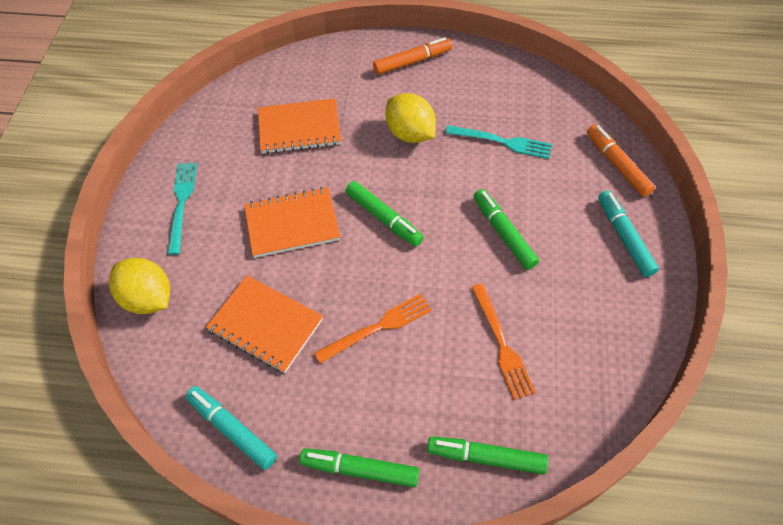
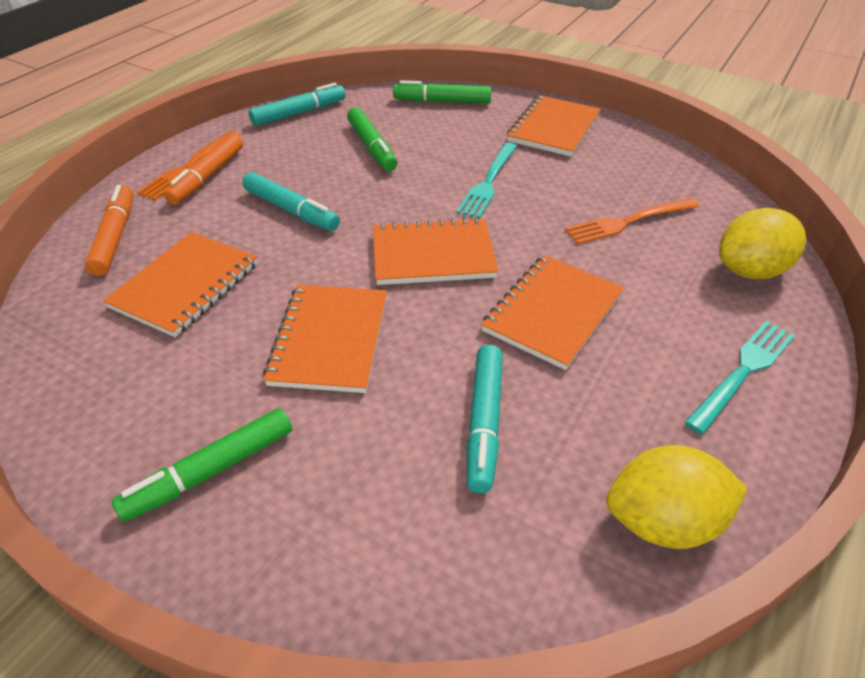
green marker: 4 -> 3
orange notebook: 3 -> 5
turquoise marker: 2 -> 3

